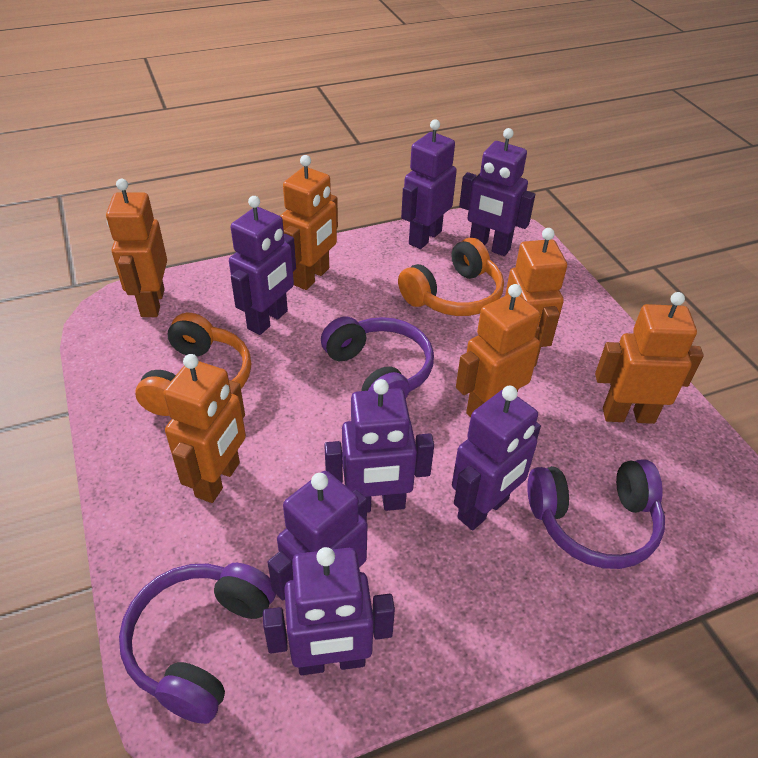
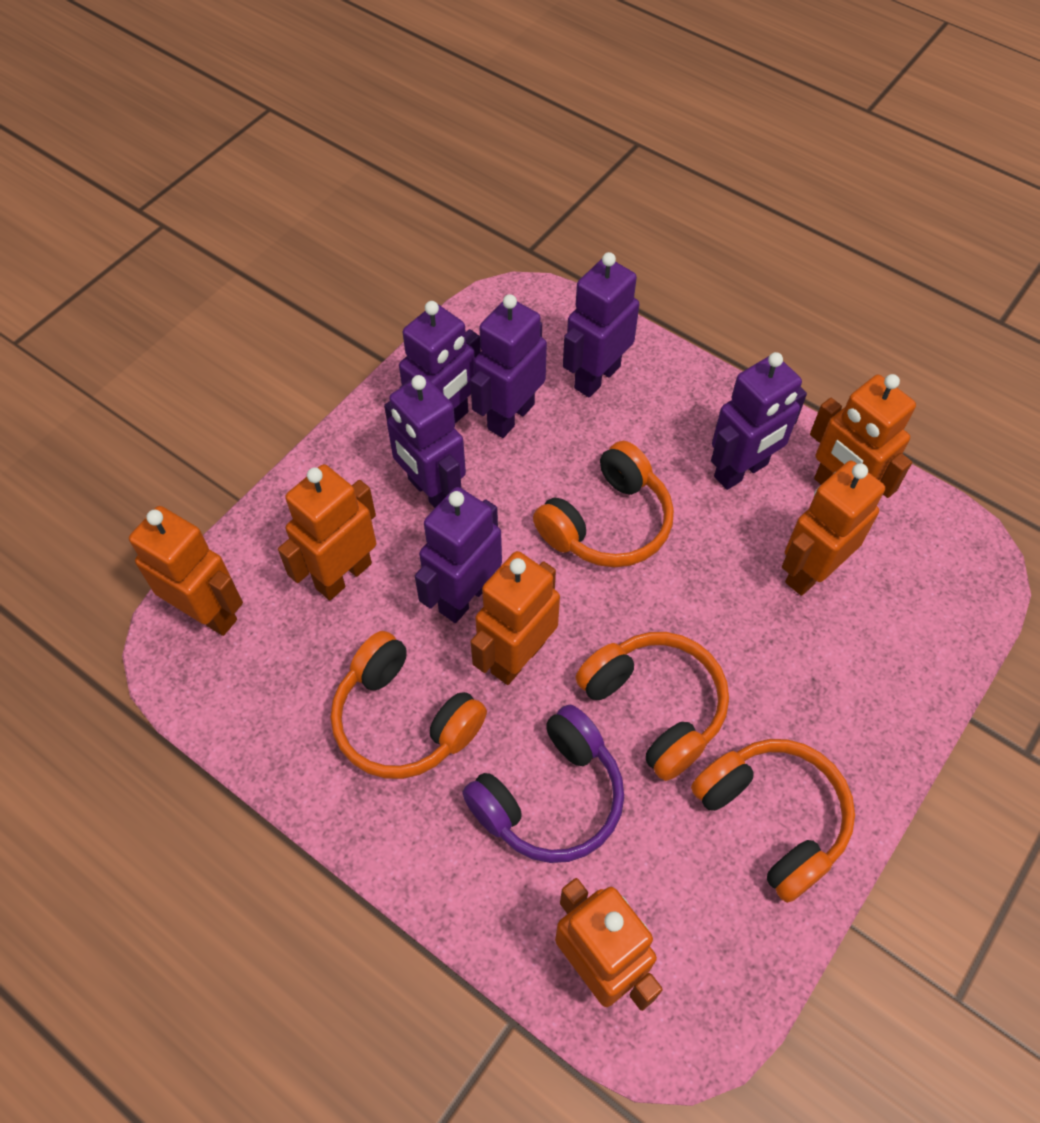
orange headphones: 2 -> 4
purple headphones: 3 -> 1
purple robot: 7 -> 6

